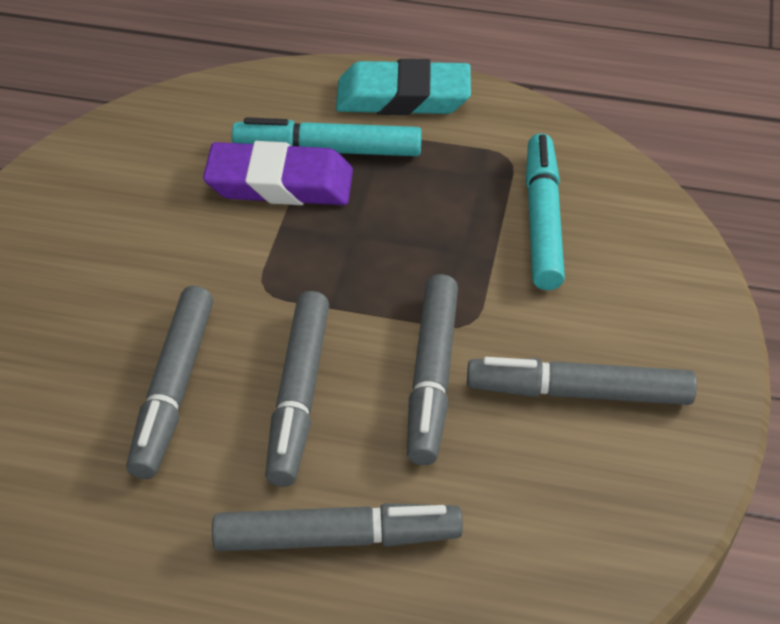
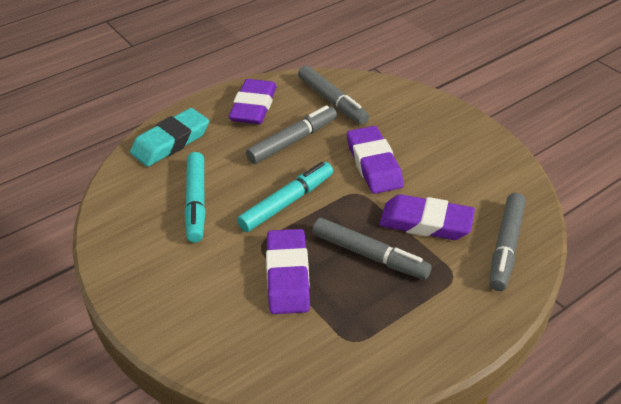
grey marker: 5 -> 4
purple eraser: 1 -> 4

